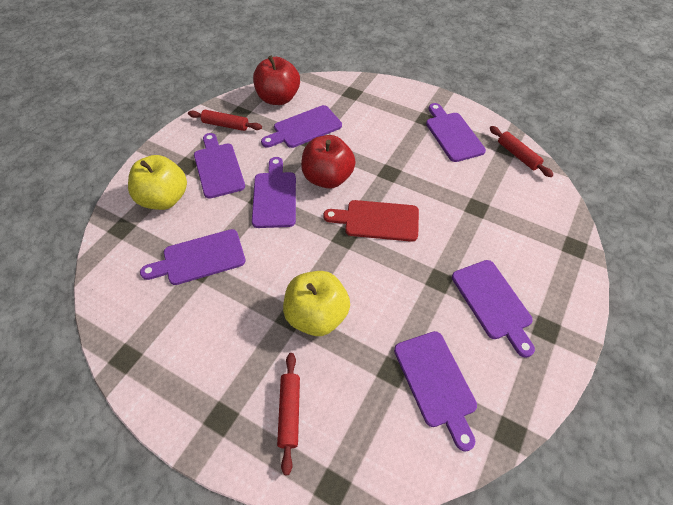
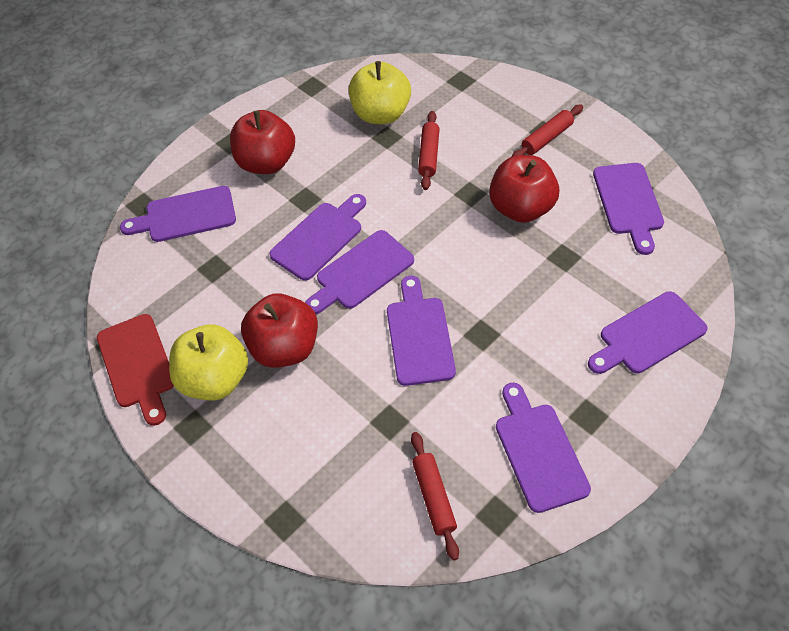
red apple: 2 -> 3

